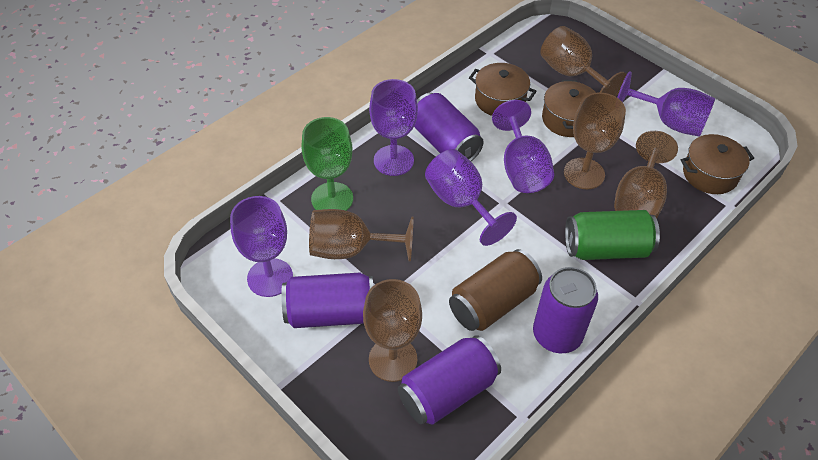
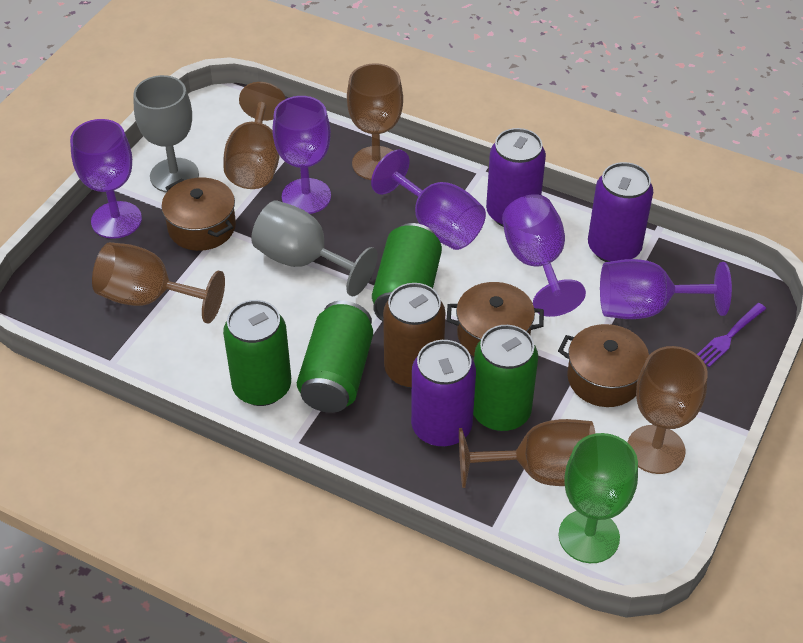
green can: 1 -> 4
grey goblet: 0 -> 2
purple can: 4 -> 3
purple fork: 0 -> 1

